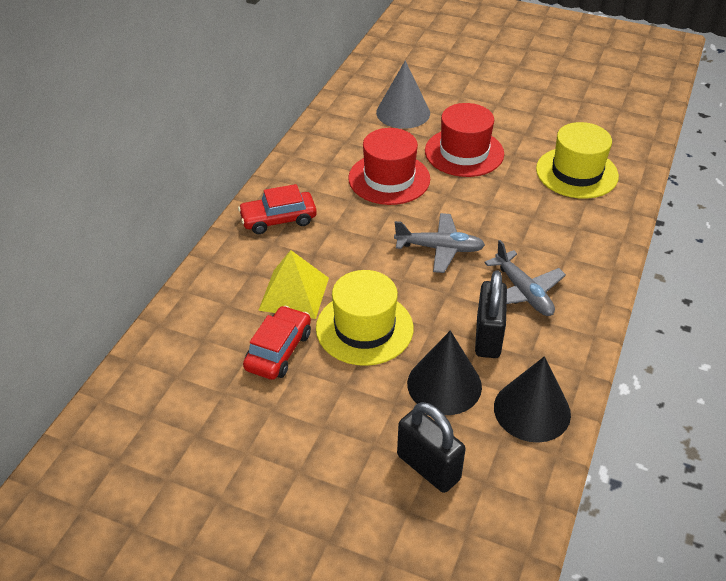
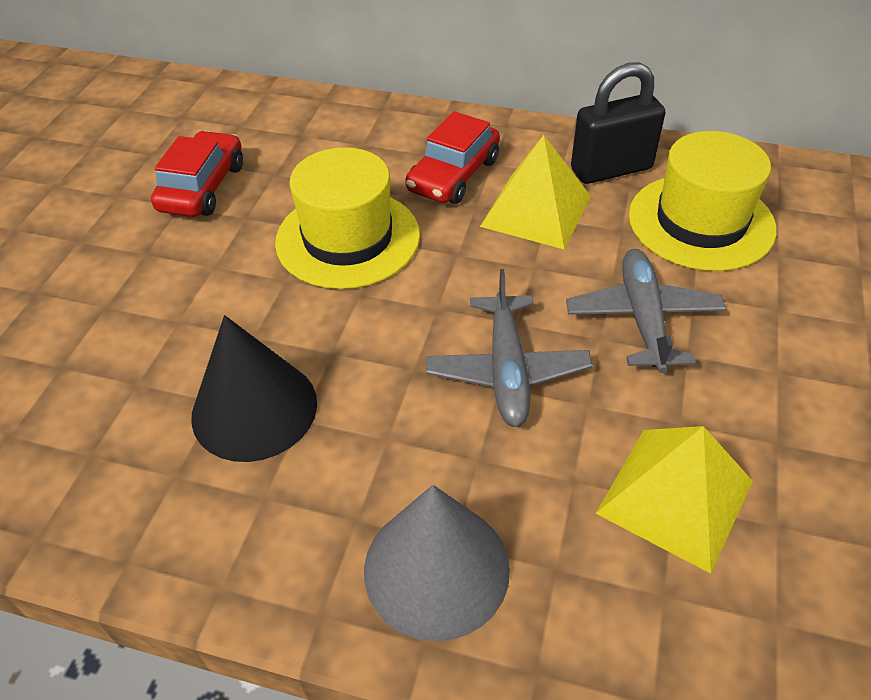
black cone: 2 -> 1
black padlock: 2 -> 1
red hat: 2 -> 0
yellow pyramid: 1 -> 2

